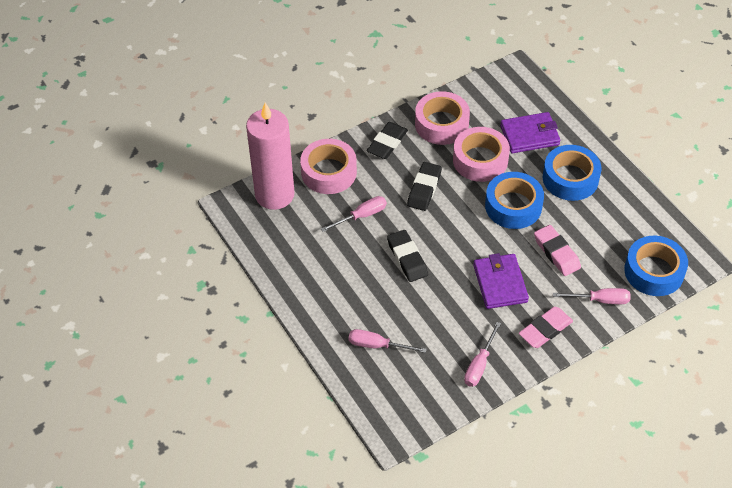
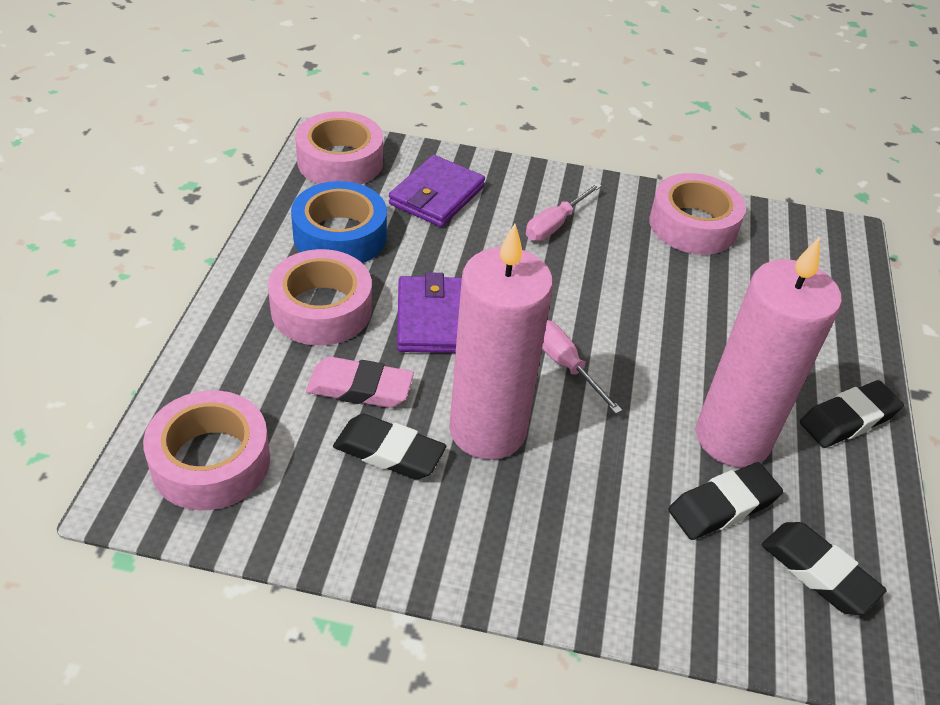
black eraser: 3 -> 4
blue tape: 3 -> 1
pink candle: 1 -> 2
pink eraser: 2 -> 1
pink screwdriver: 4 -> 2
pink tape: 3 -> 4

